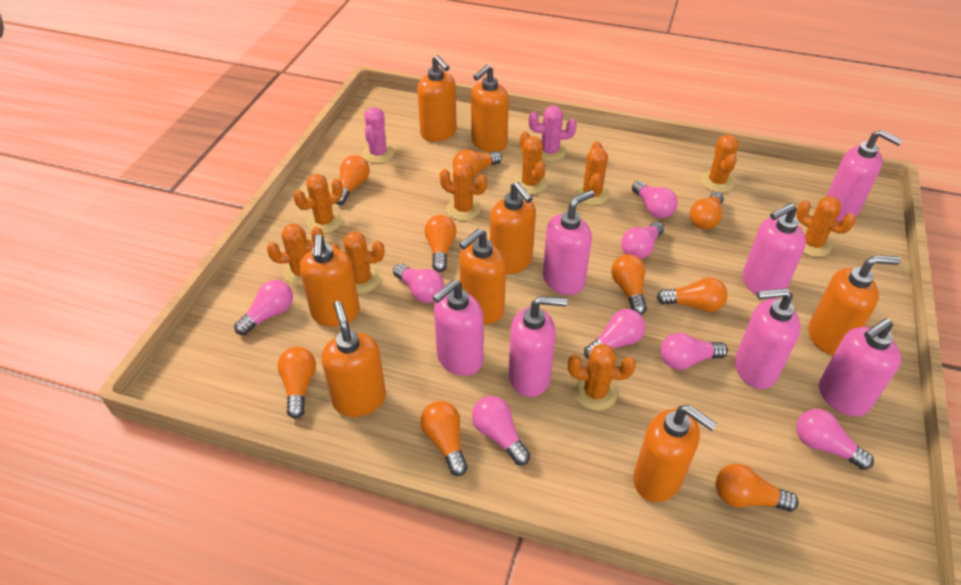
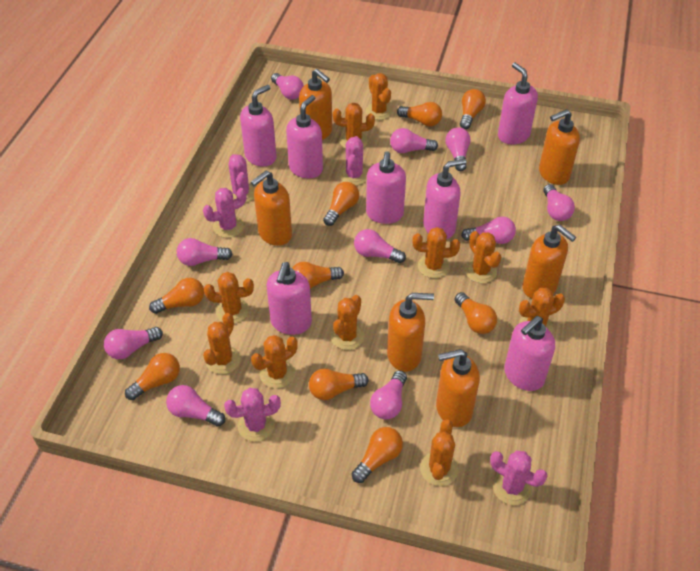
orange cactus: 9 -> 10
orange soap dispenser: 8 -> 6
pink cactus: 2 -> 5
pink light bulb: 8 -> 10

